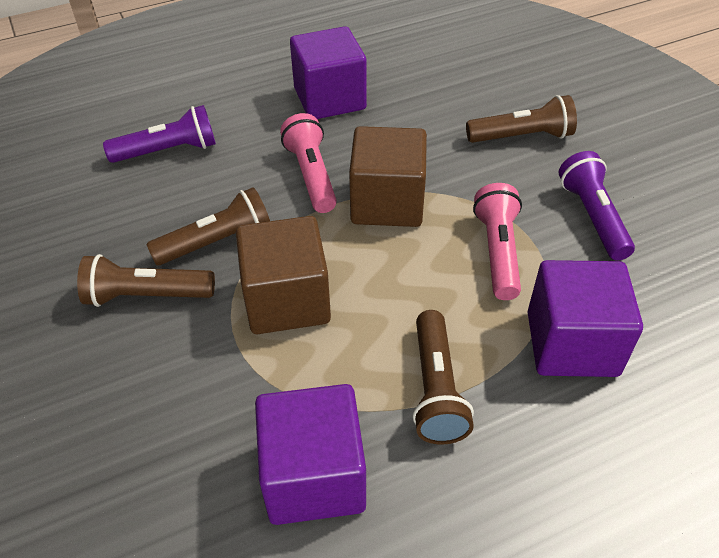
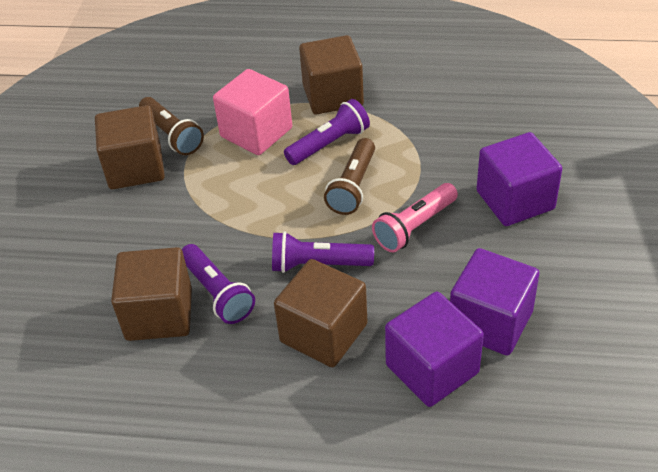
brown cube: 2 -> 4
brown flashlight: 4 -> 2
pink cube: 0 -> 1
pink flashlight: 2 -> 1
purple flashlight: 2 -> 3

